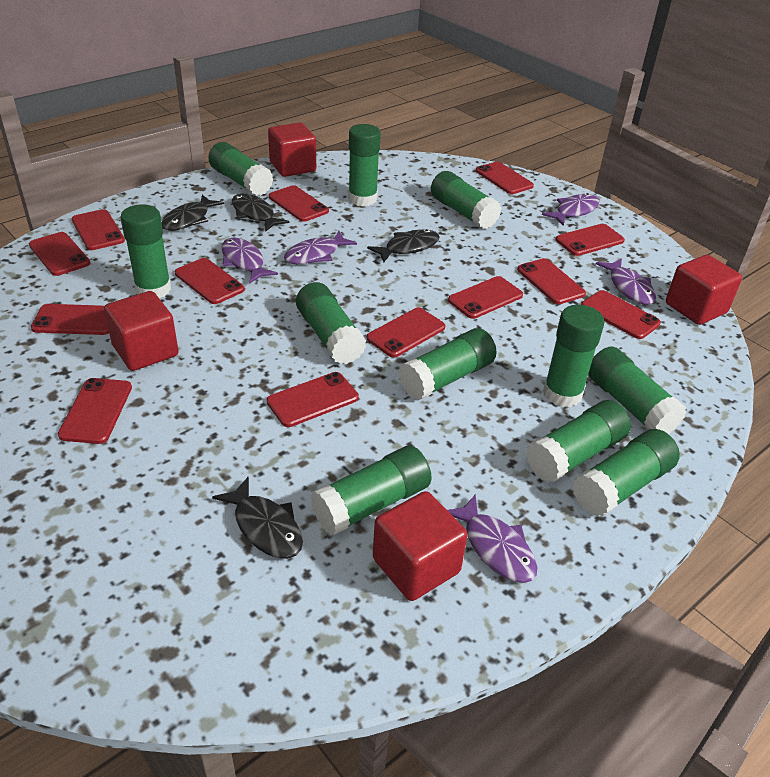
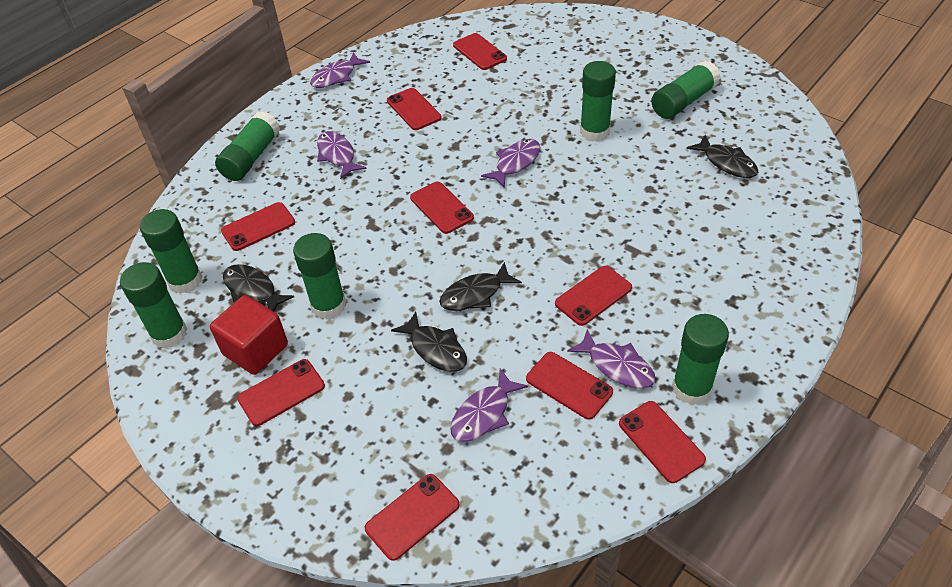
green glue stick: 11 -> 7
red cube: 4 -> 1
red phone: 13 -> 9

